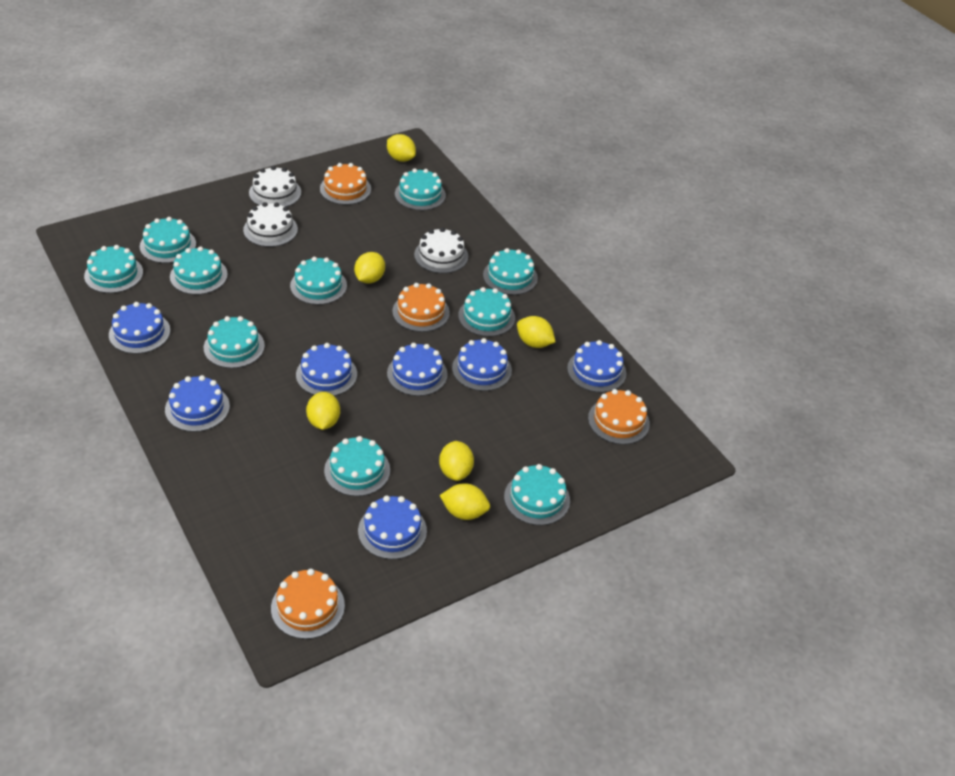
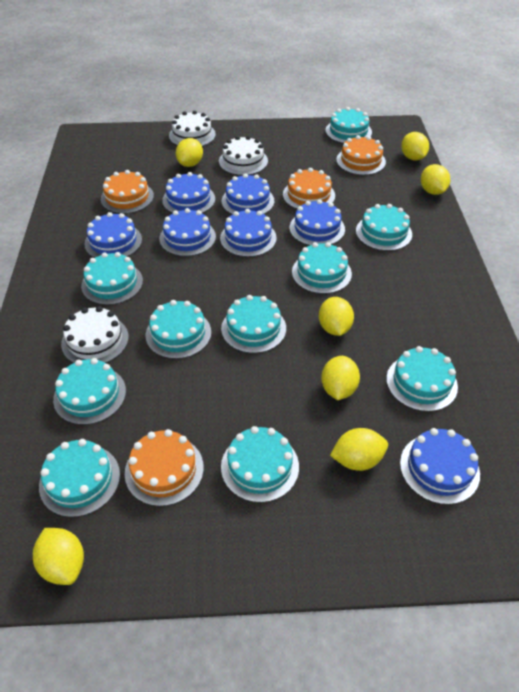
yellow lemon: 6 -> 7

